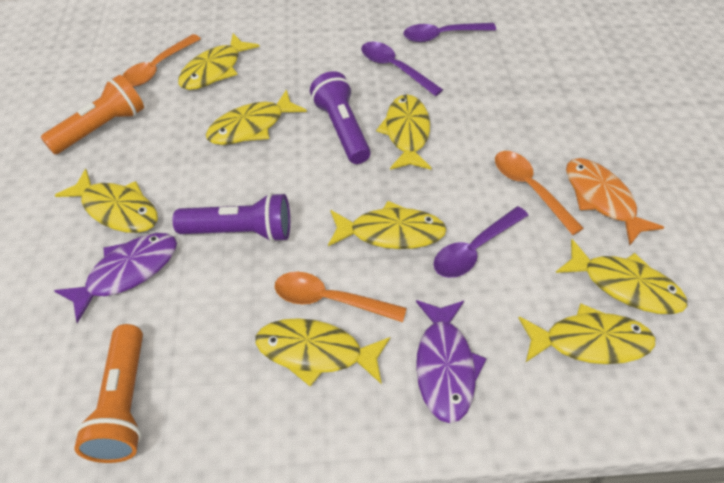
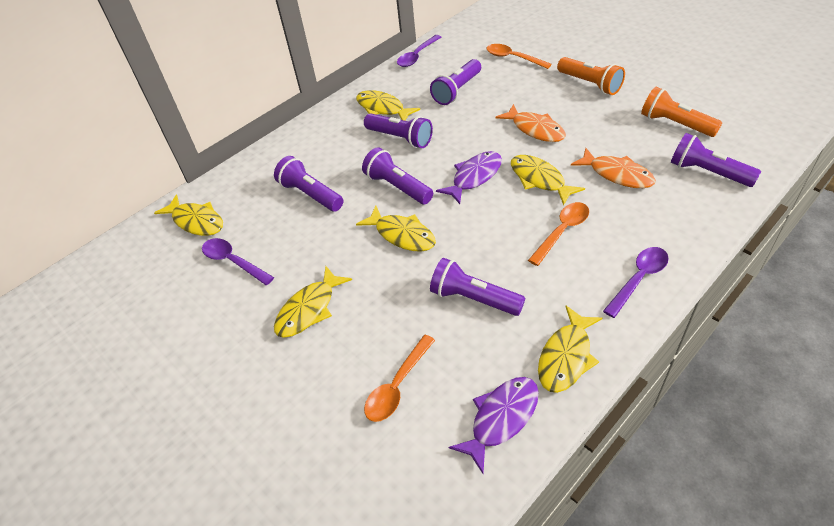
orange fish: 1 -> 2
purple flashlight: 2 -> 6
yellow fish: 8 -> 6

